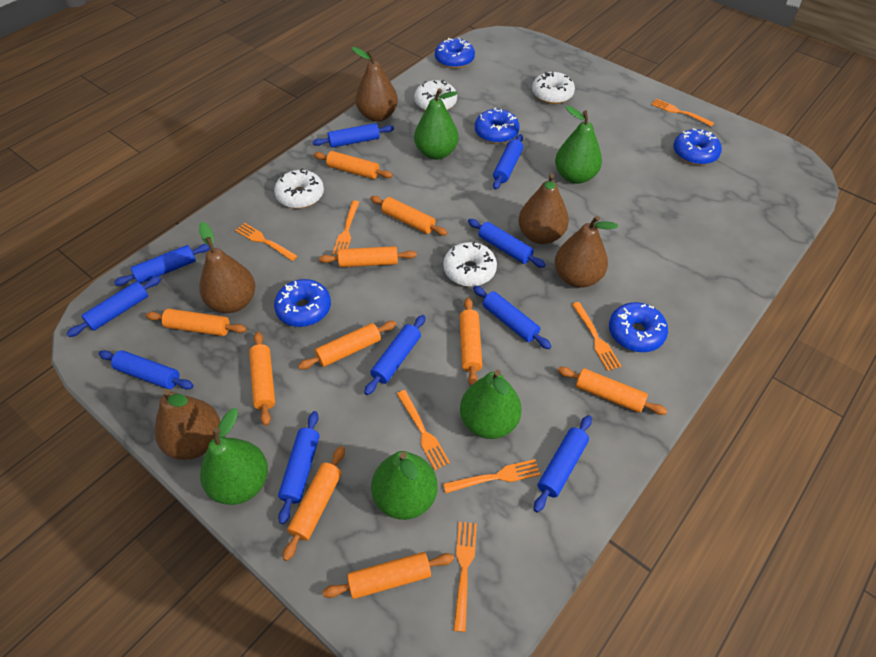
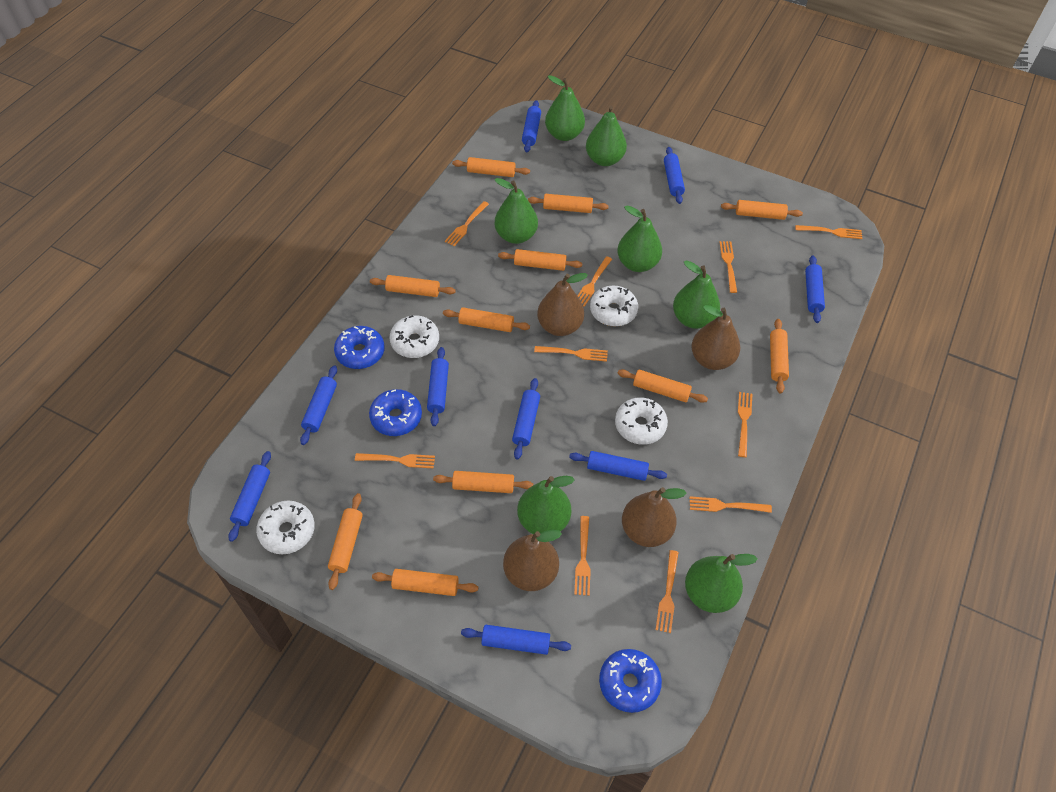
blue donut: 5 -> 3
blue rolling pin: 10 -> 9
brown pear: 5 -> 4
green pear: 5 -> 7
orange fork: 7 -> 10
orange rolling pin: 10 -> 11

